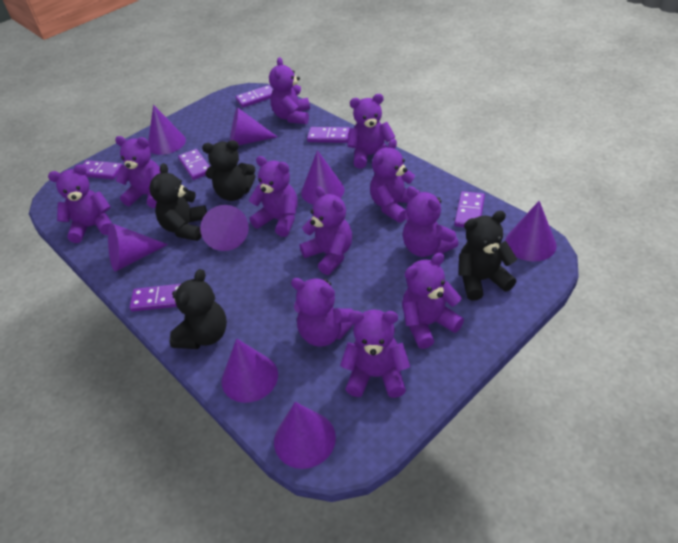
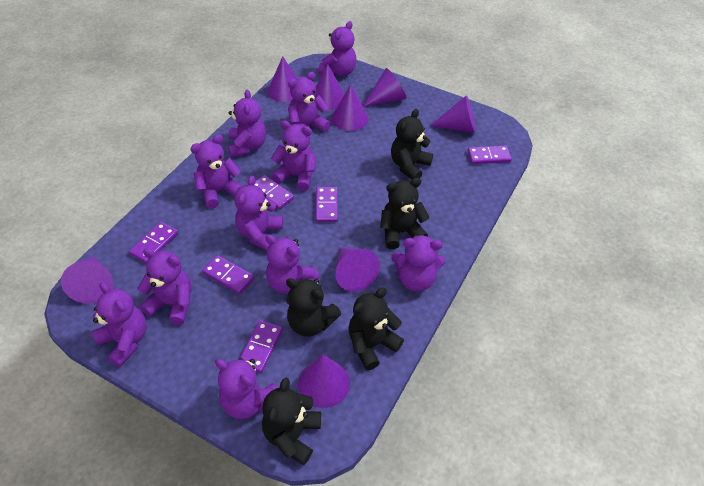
black teddy bear: 4 -> 5

